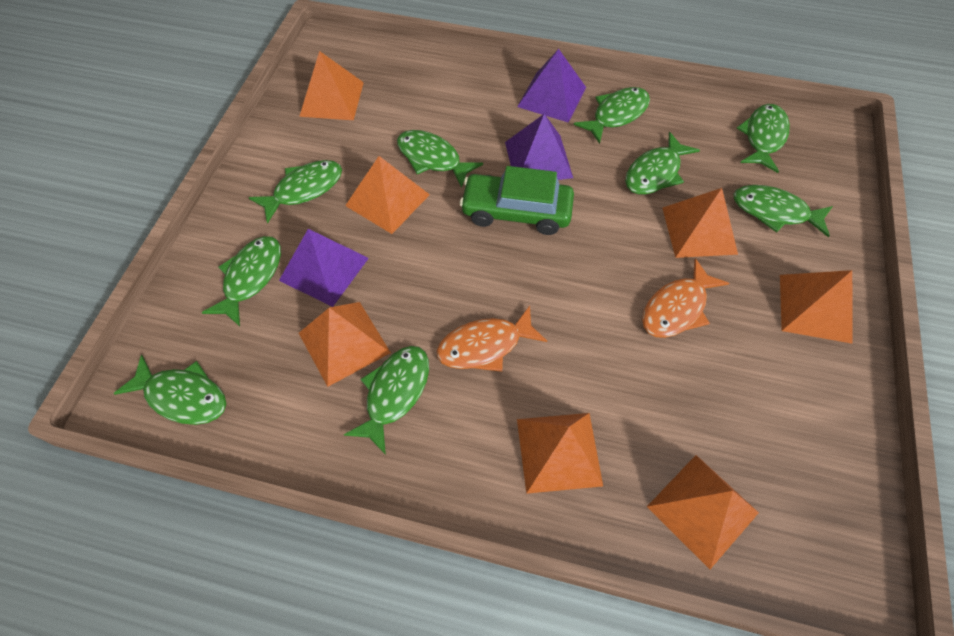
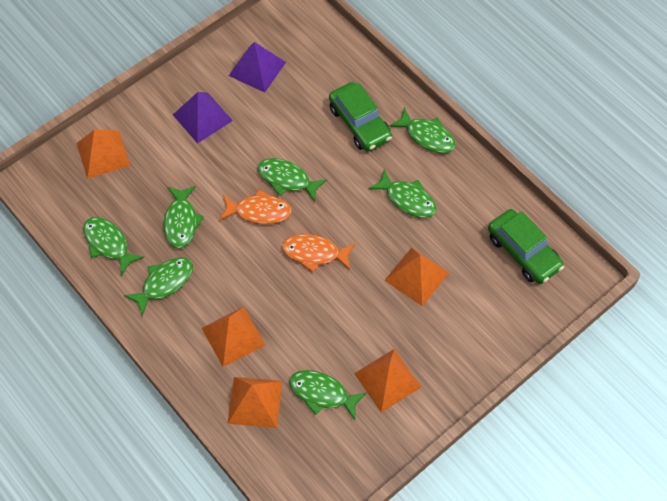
green car: 1 -> 2
green fish: 9 -> 7
orange pyramid: 7 -> 5
purple pyramid: 3 -> 2

